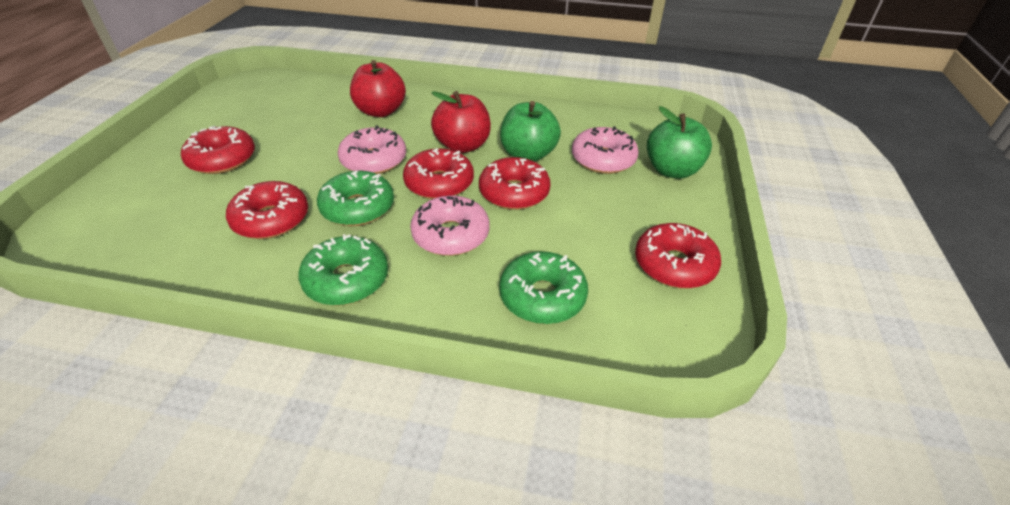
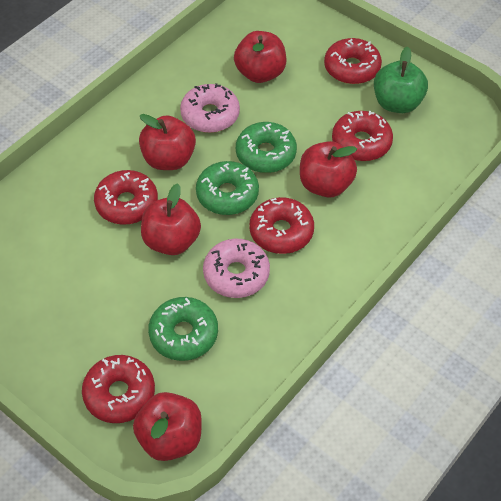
green apple: 2 -> 1
pink donut: 3 -> 2
red apple: 2 -> 5

